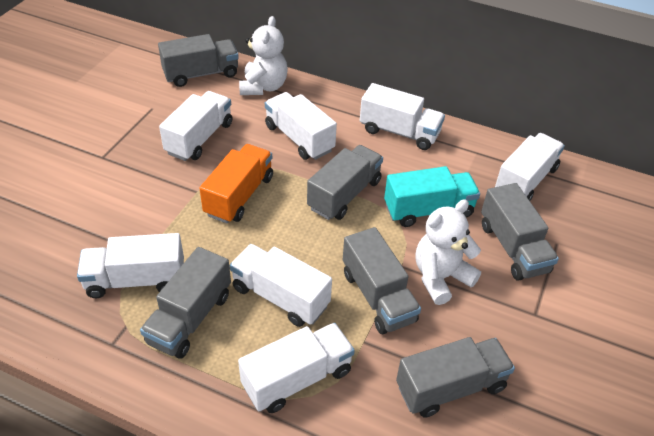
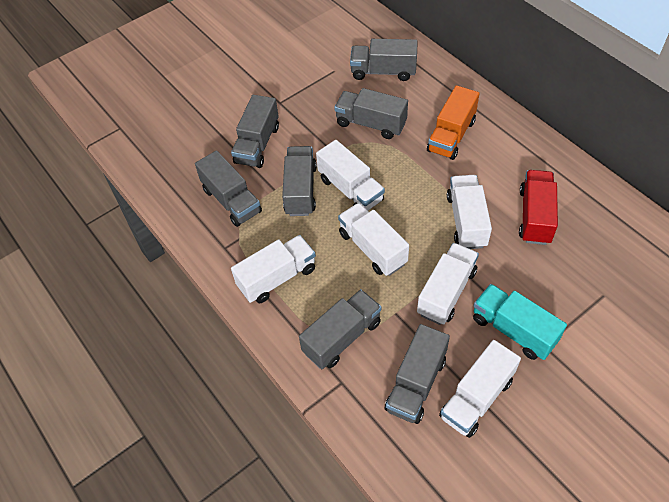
grey truck: 6 -> 7
red truck: 0 -> 1
white teddy bear: 2 -> 0
white truck: 7 -> 6

